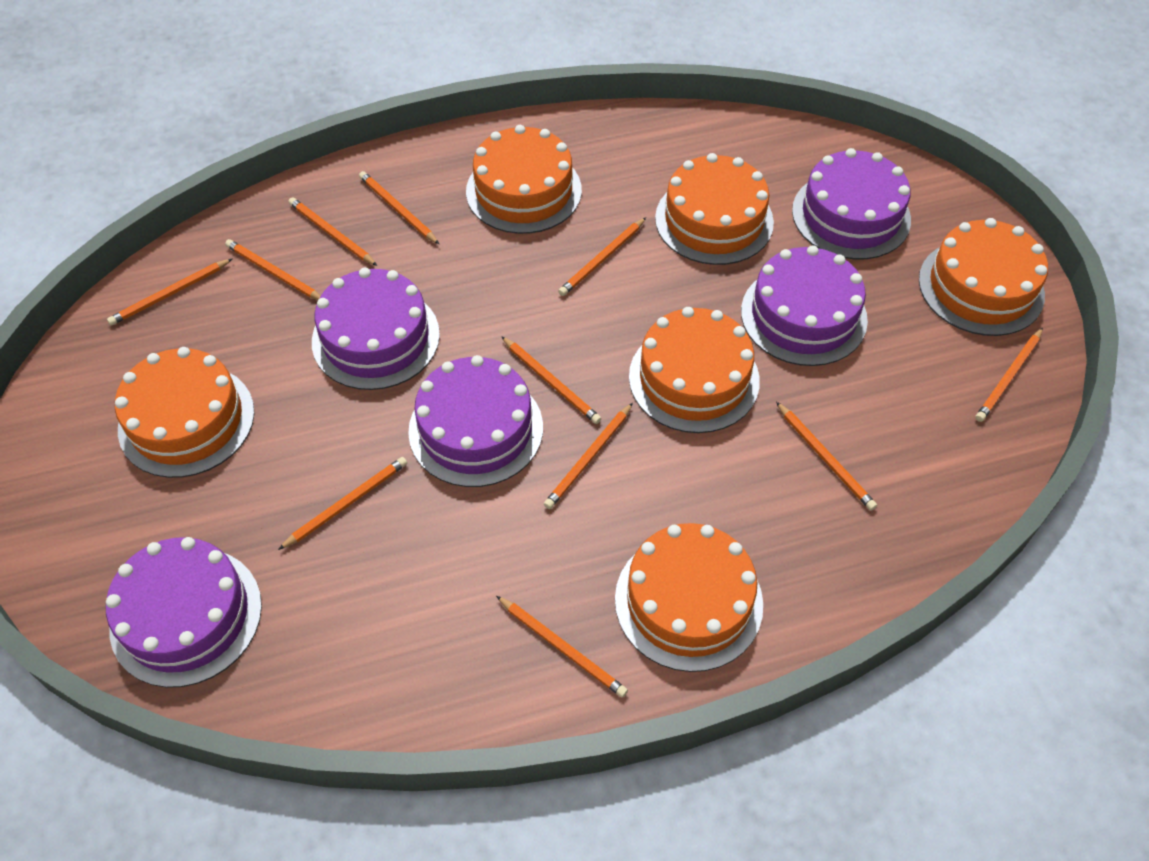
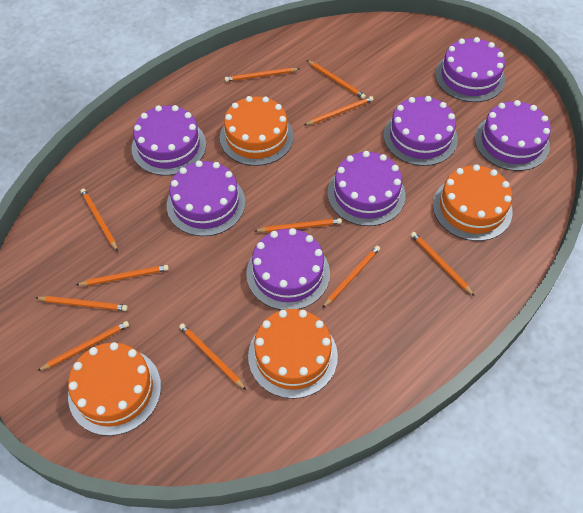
orange cake: 6 -> 4
purple cake: 5 -> 7

